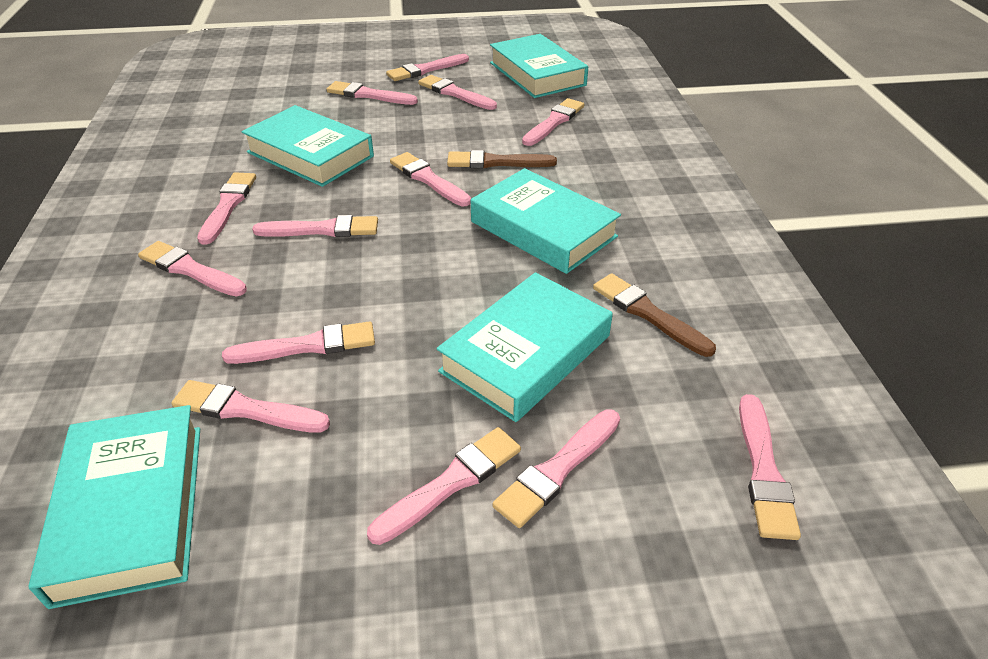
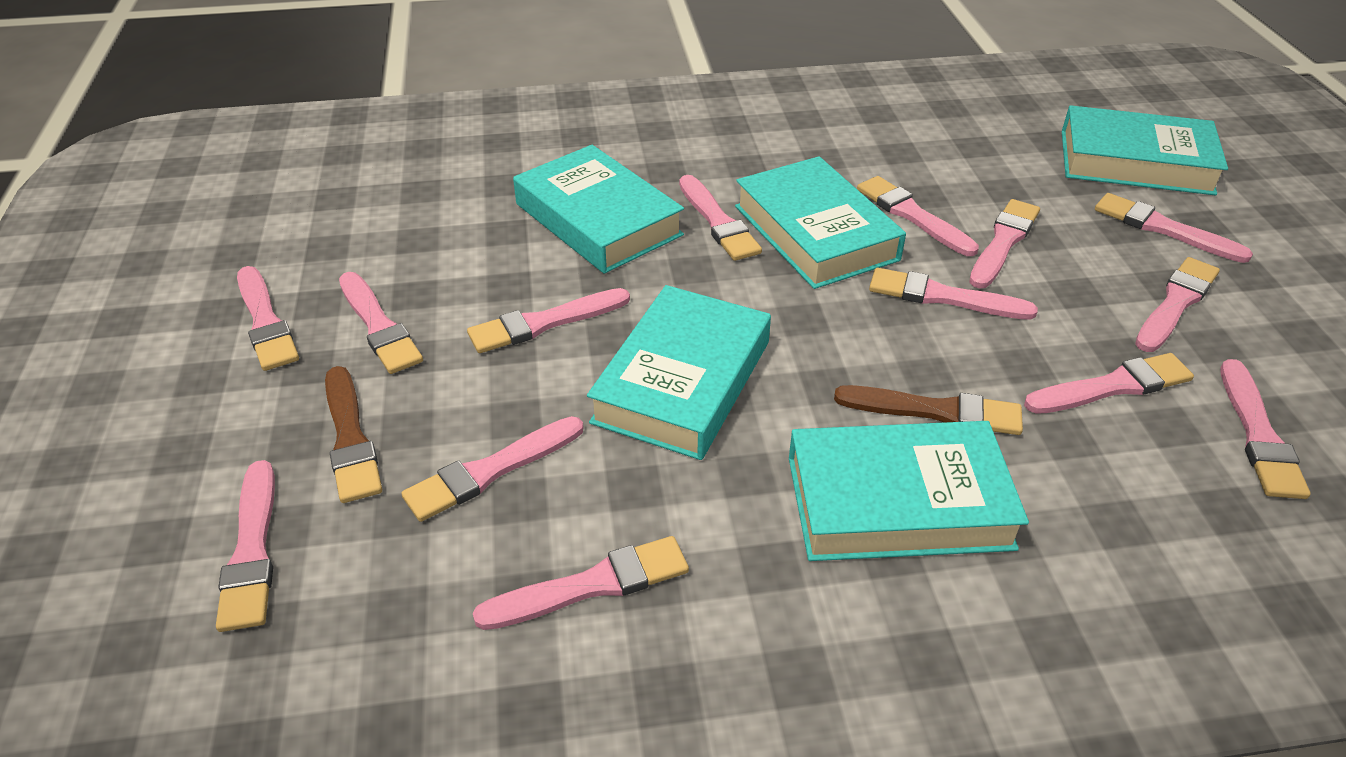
pink brush: 13 -> 14

